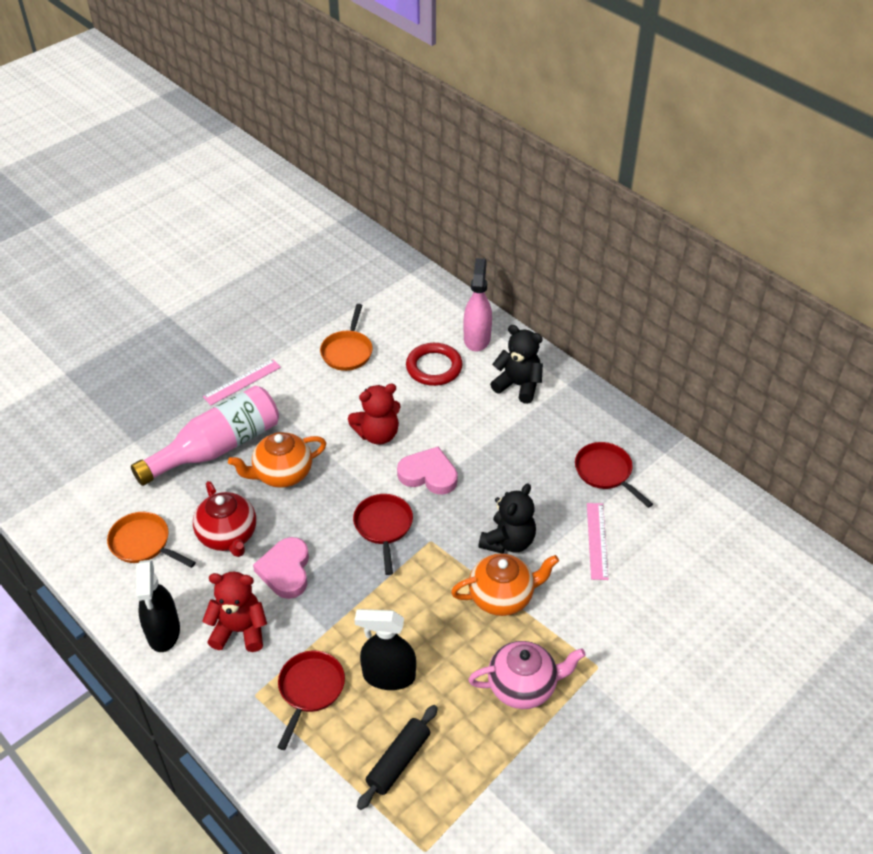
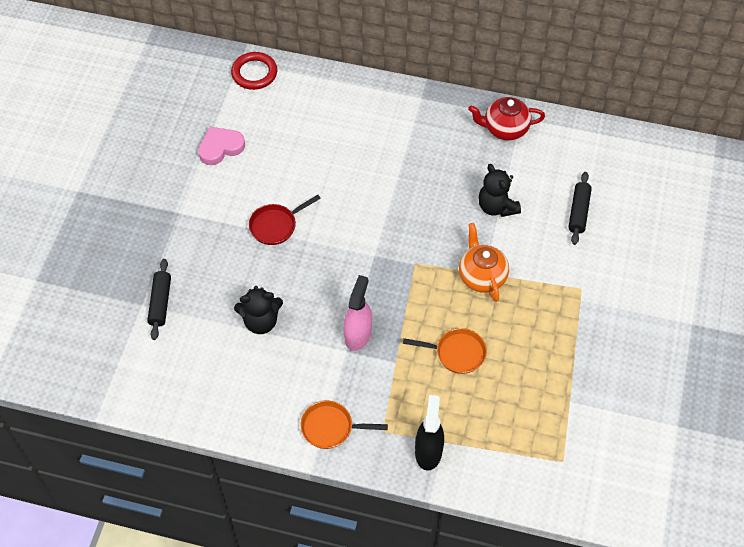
black rolling pin: 1 -> 2
black spray bottle: 2 -> 1
orange teapot: 2 -> 1
pink bottle: 1 -> 0
pink heart: 2 -> 1
pink ruler: 2 -> 0
pink teapot: 1 -> 0
red pan: 3 -> 1
red teddy bear: 2 -> 0

